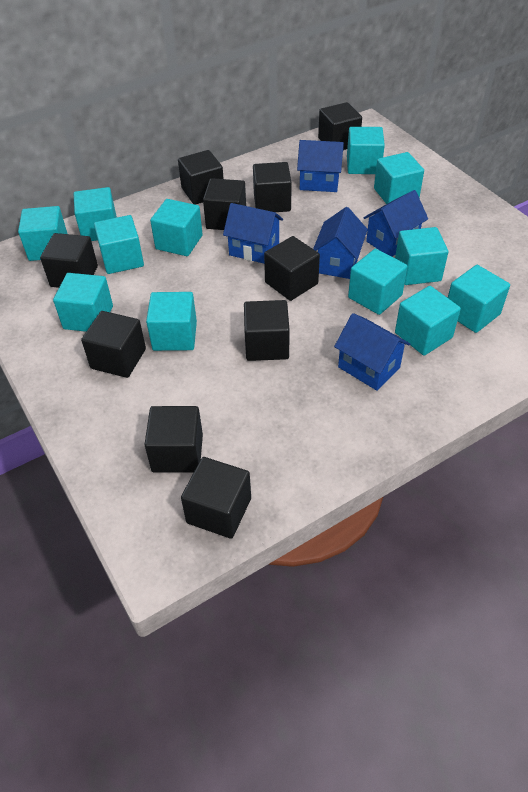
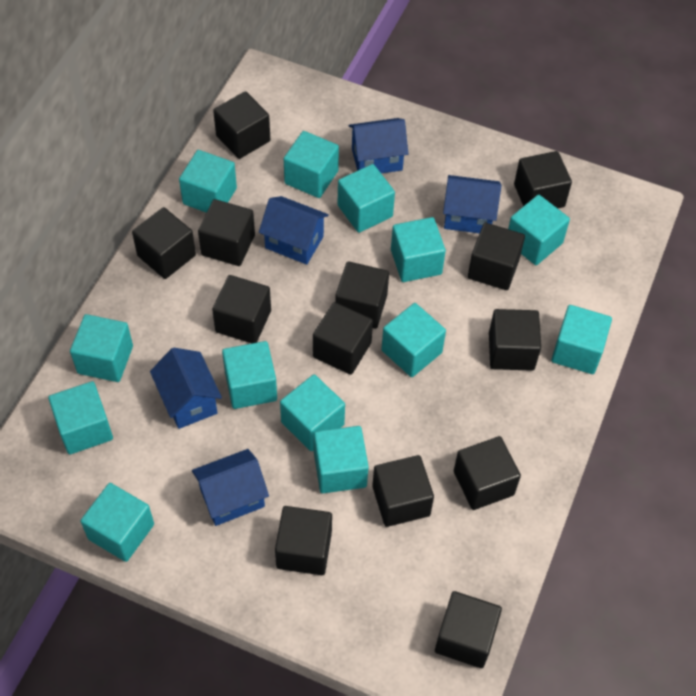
black cube: 10 -> 13
turquoise cube: 12 -> 13

